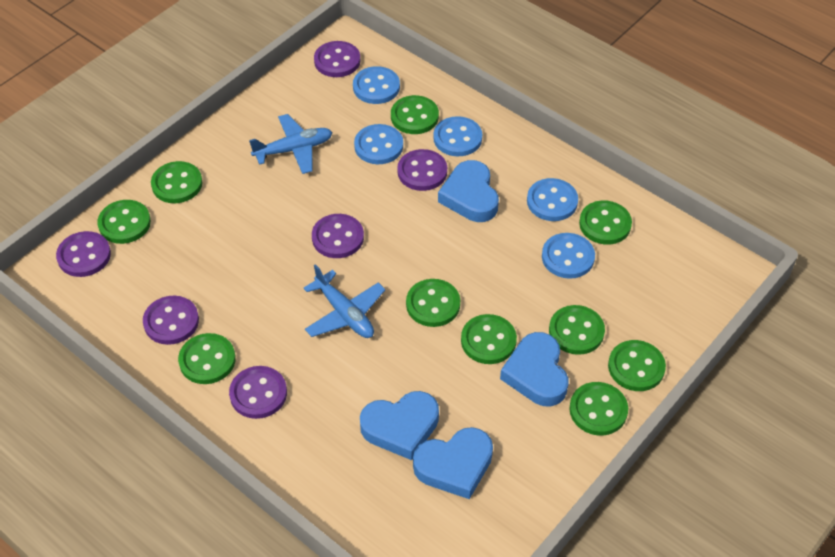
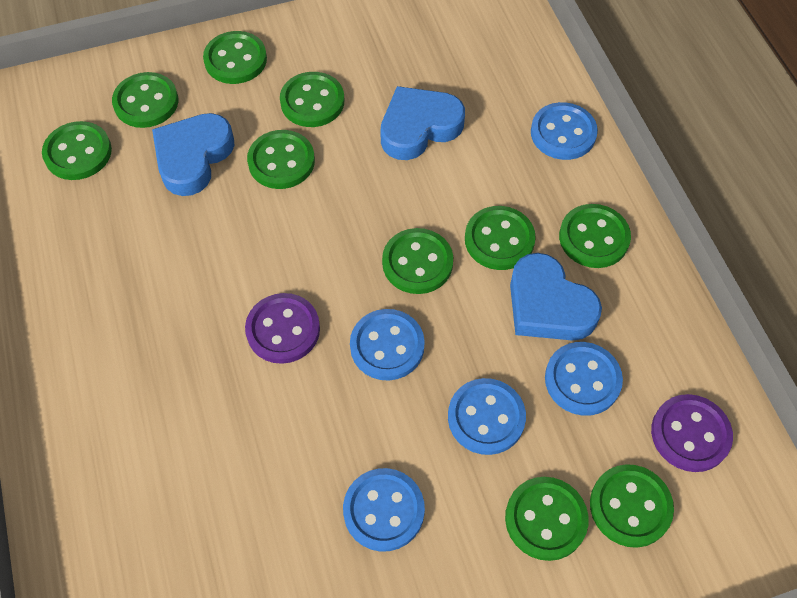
blue heart: 4 -> 3
blue plane: 2 -> 0
purple button: 6 -> 2

